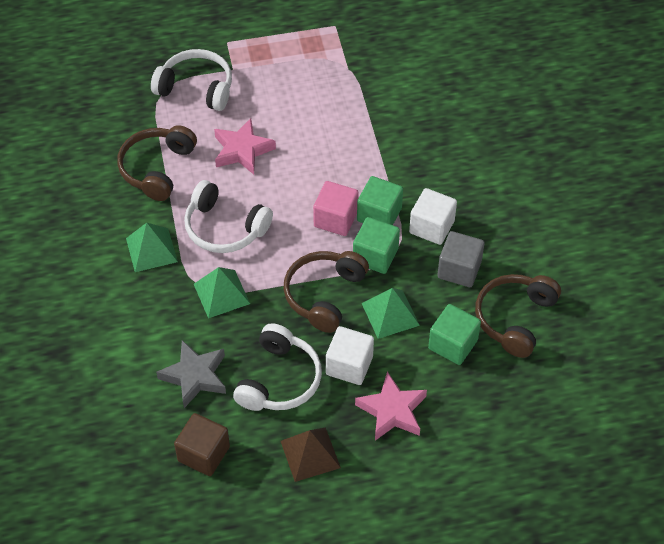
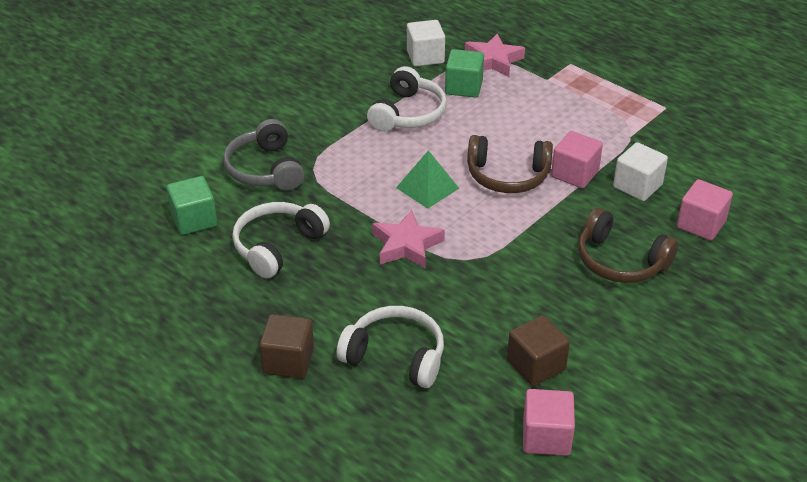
brown cube: 1 -> 2
brown headphones: 3 -> 2
brown pyramid: 1 -> 0
green cube: 3 -> 2
green pyramid: 3 -> 1
grey cube: 1 -> 0
grey headphones: 0 -> 1
grey star: 1 -> 0
pink cube: 1 -> 3

